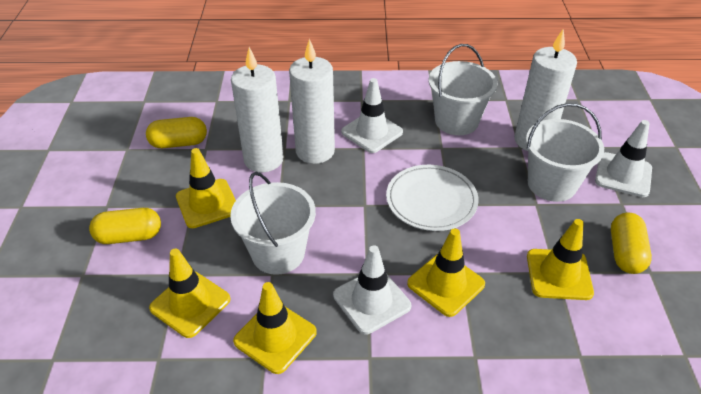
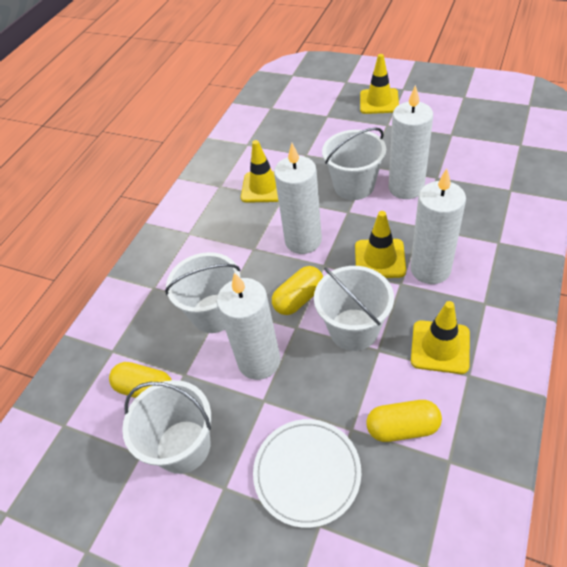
white bucket: 3 -> 4
white candle: 3 -> 4
white traffic cone: 3 -> 0
yellow traffic cone: 5 -> 4

